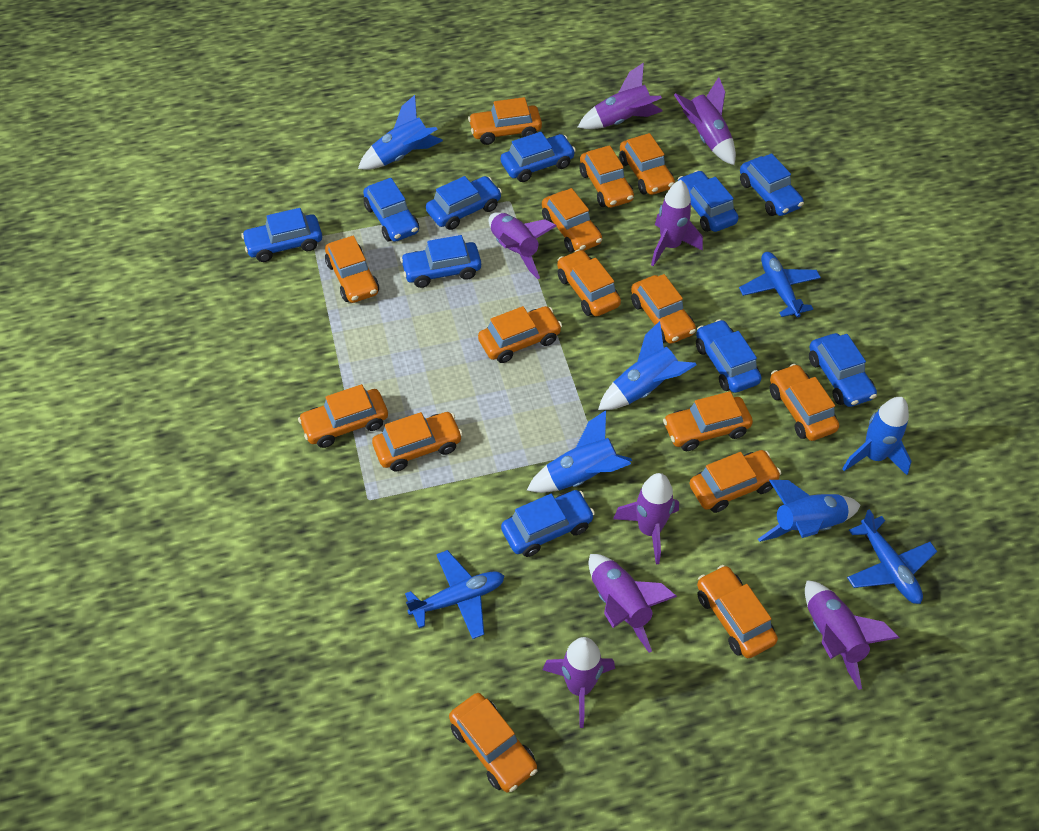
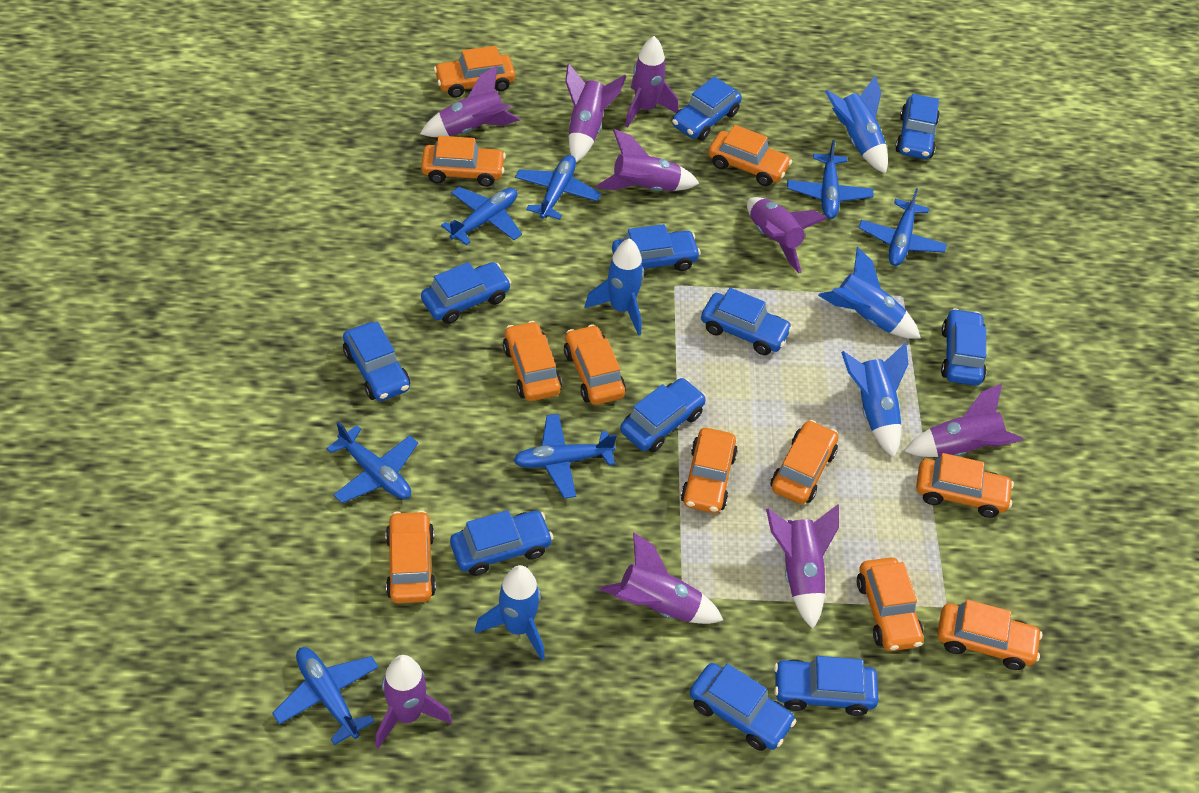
blue car: 10 -> 11
blue plane: 3 -> 7
orange car: 15 -> 11
purple rocket: 8 -> 9

